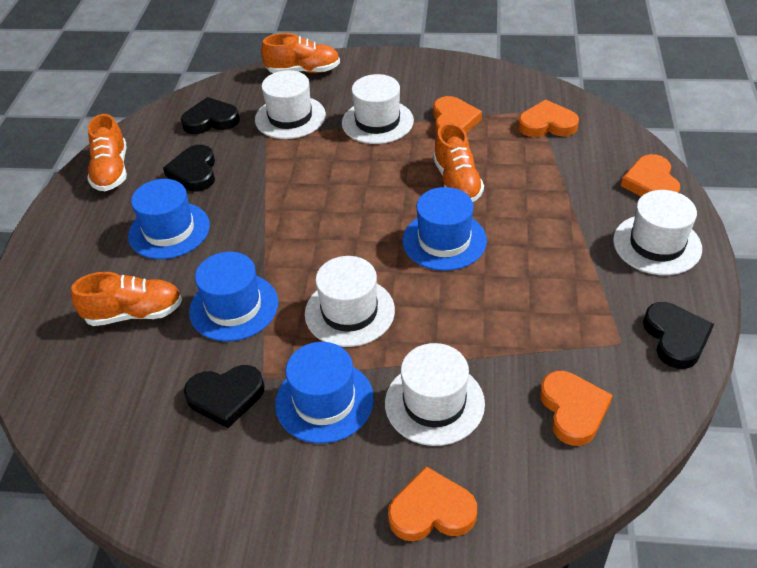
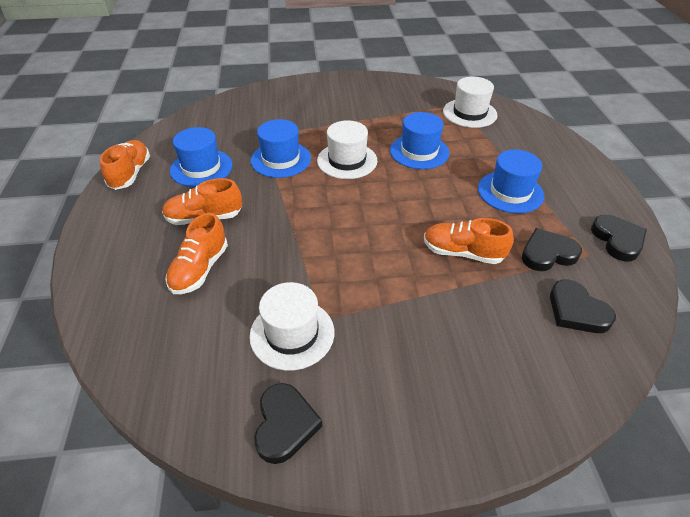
orange heart: 5 -> 0
white hat: 5 -> 3

